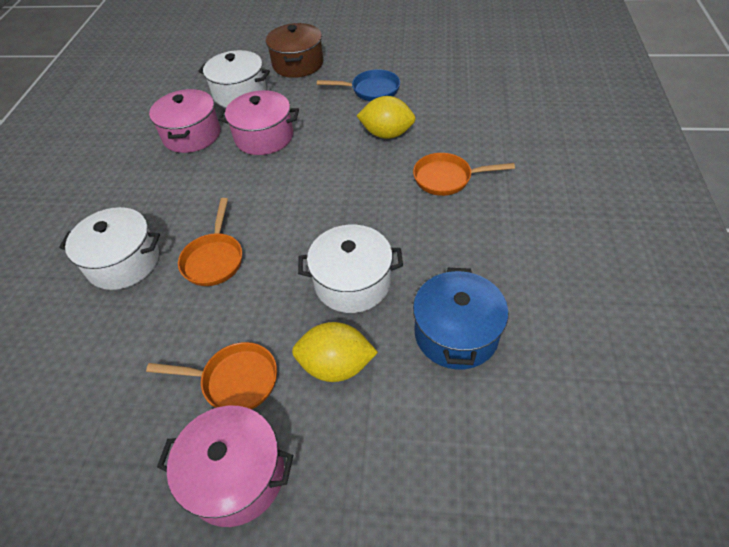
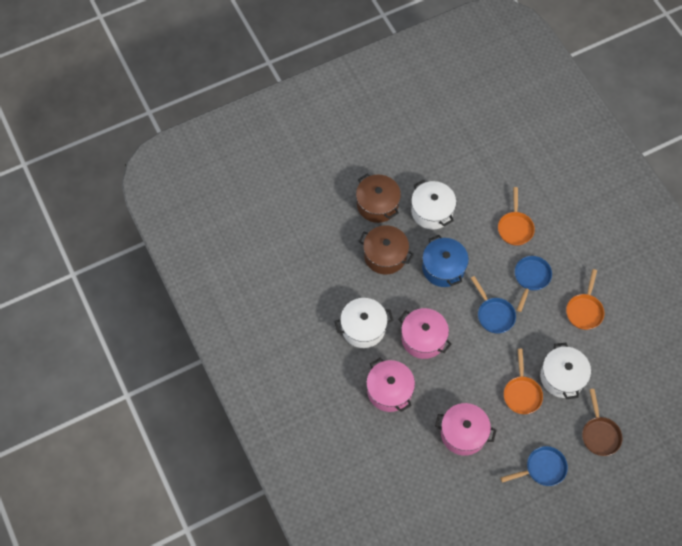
blue pan: 1 -> 3
brown pan: 0 -> 1
brown pot: 1 -> 2
yellow lemon: 2 -> 0

